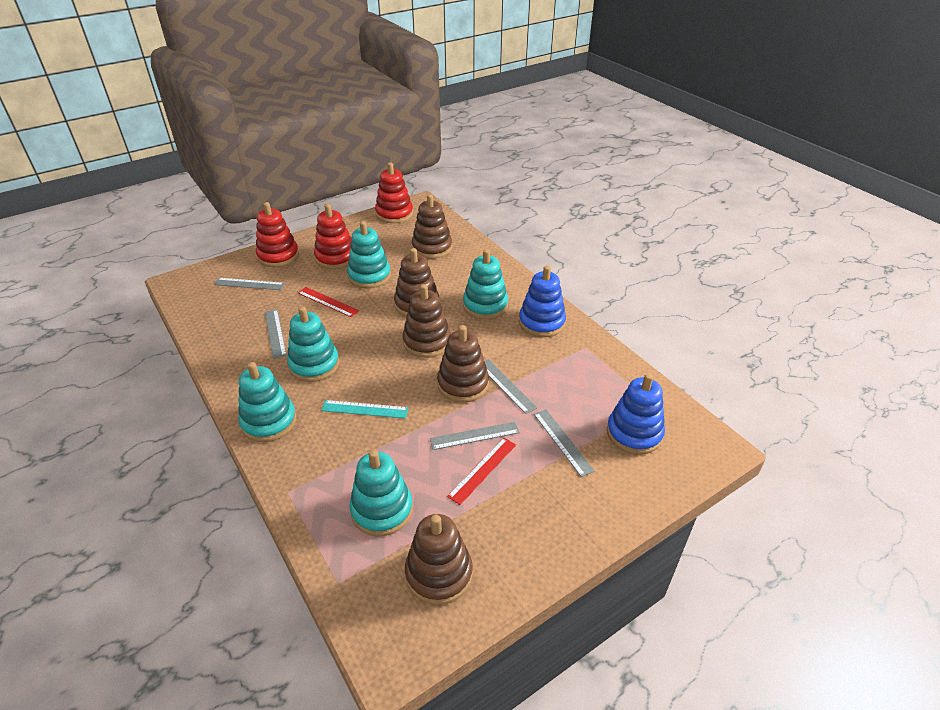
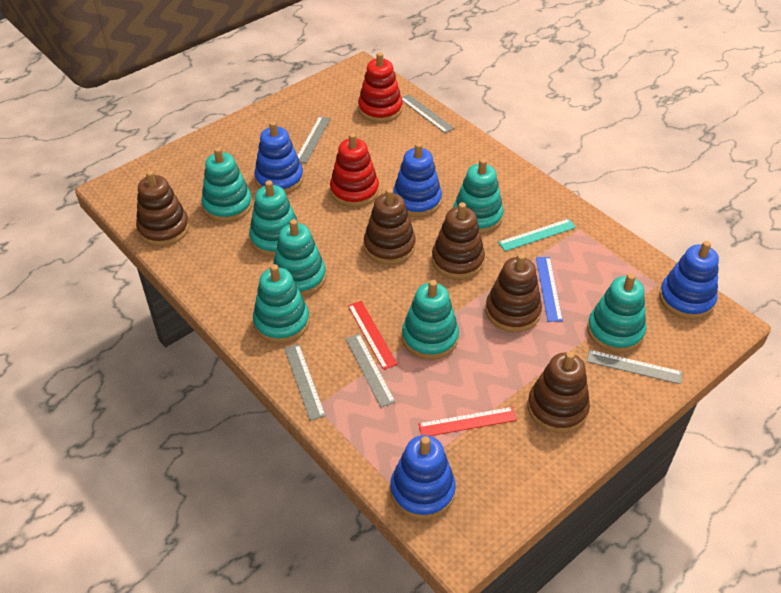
blue ruler: 0 -> 1
blue stacking toy: 2 -> 4
red stacking toy: 3 -> 2
turquoise stacking toy: 5 -> 7

